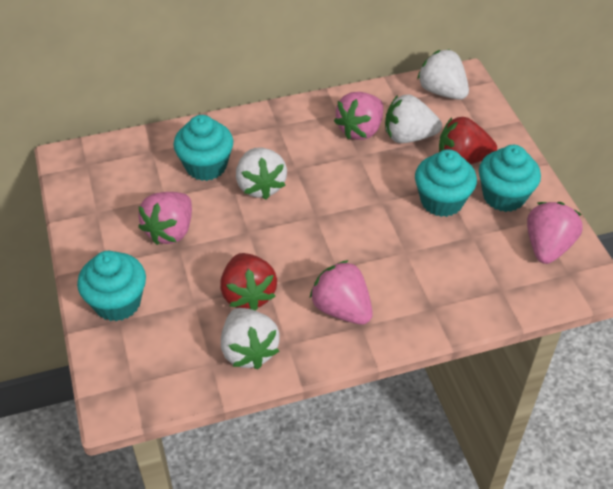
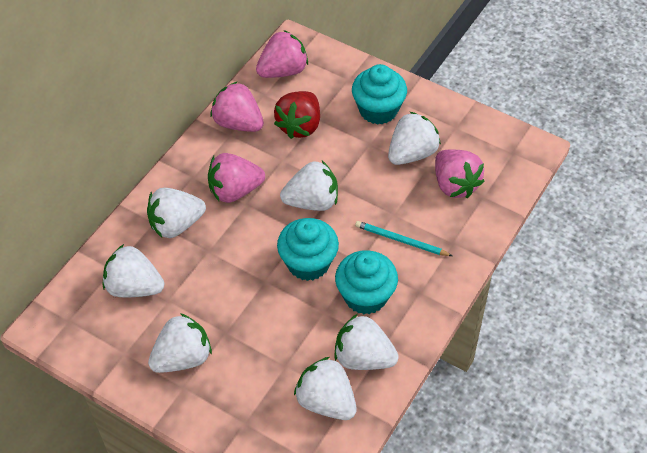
red strawberry: 2 -> 1
turquoise cupcake: 4 -> 3
turquoise pencil: 0 -> 1
white strawberry: 4 -> 7

